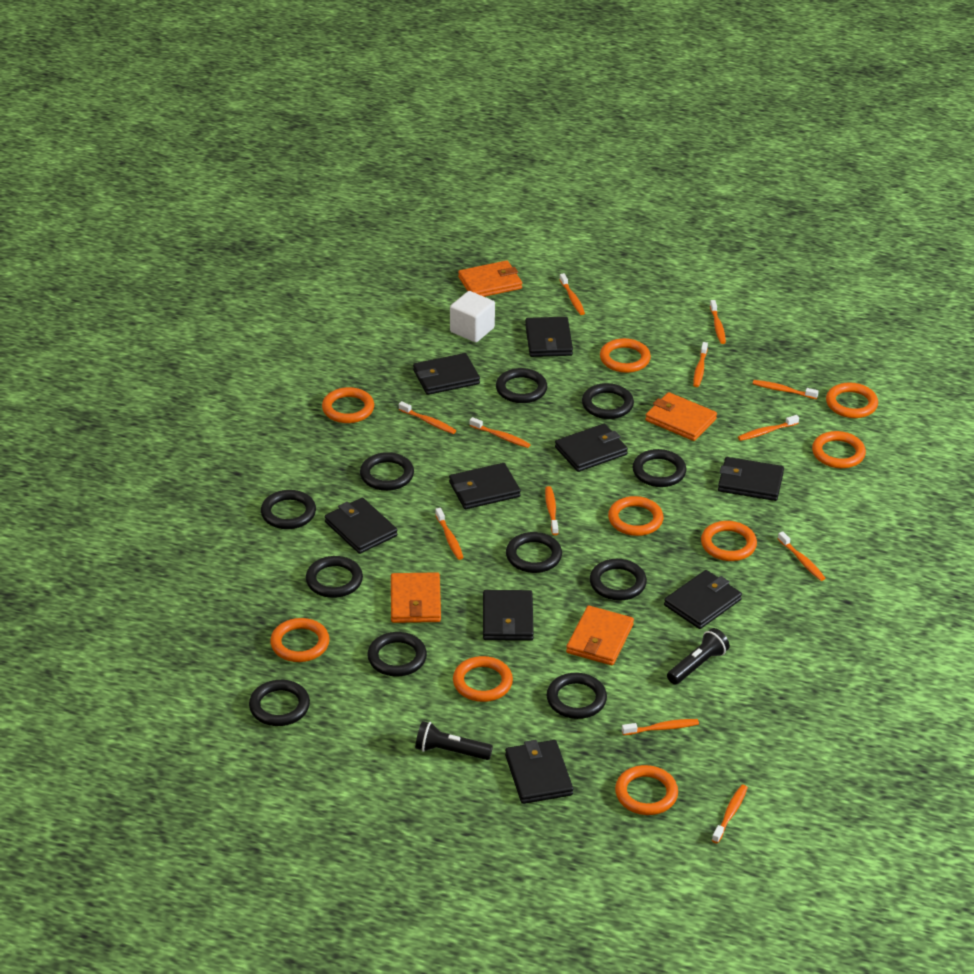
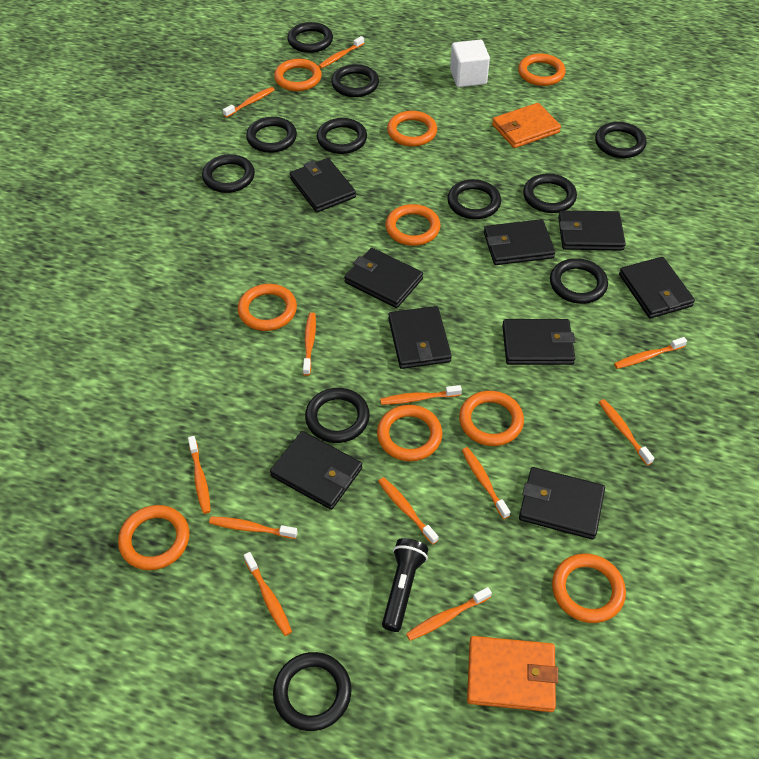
black flashlight: 2 -> 1
orange wallet: 4 -> 2

